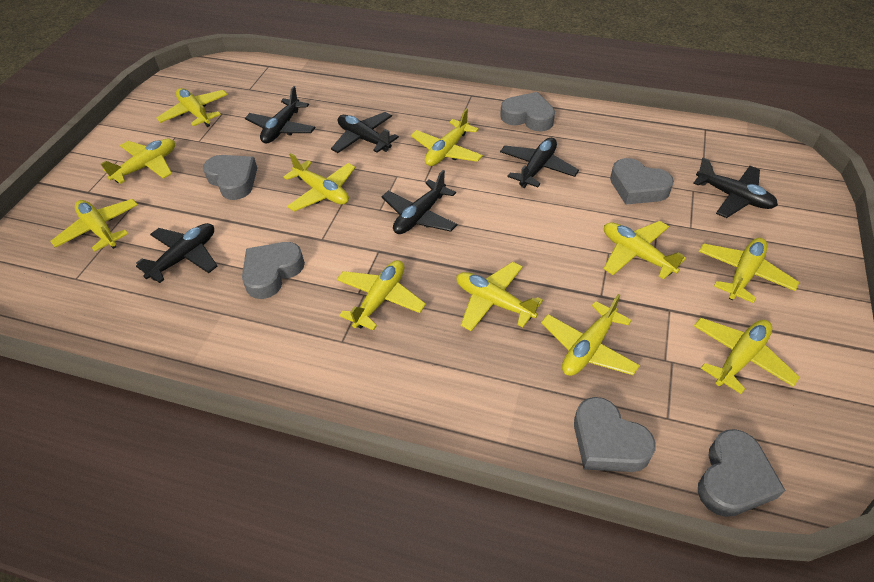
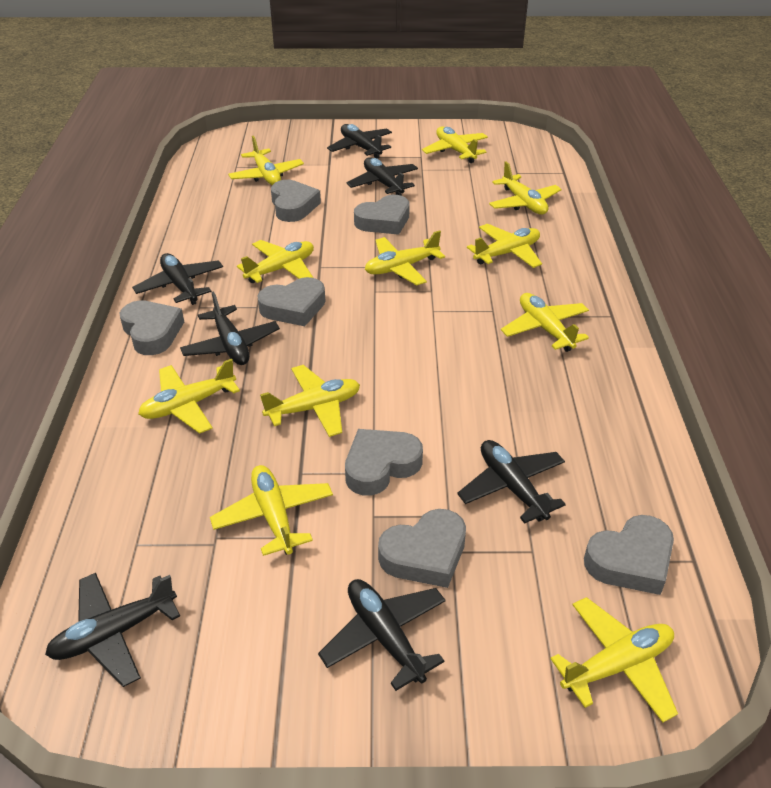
black plane: 6 -> 7
grey heart: 6 -> 7

